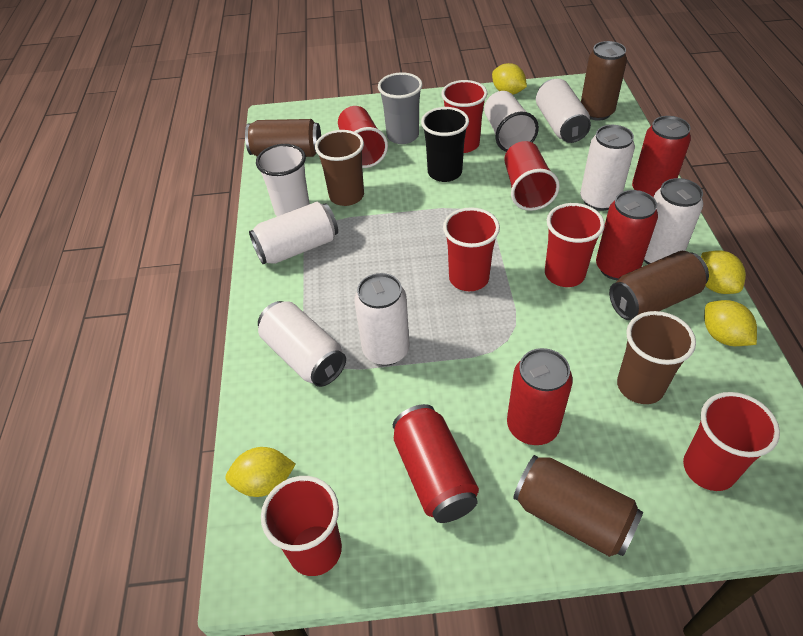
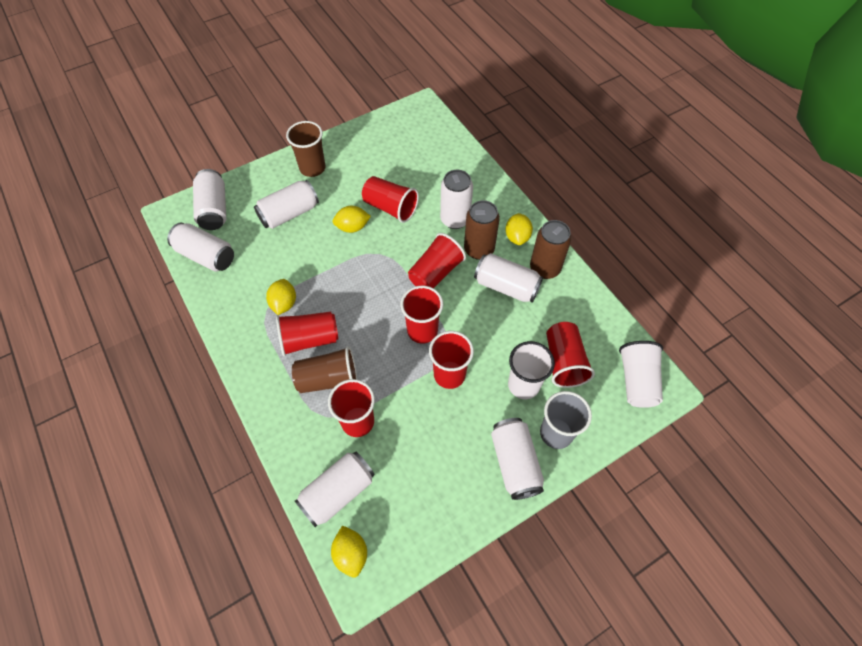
black cup: 1 -> 0
brown can: 4 -> 2
red can: 4 -> 0
white can: 6 -> 7

